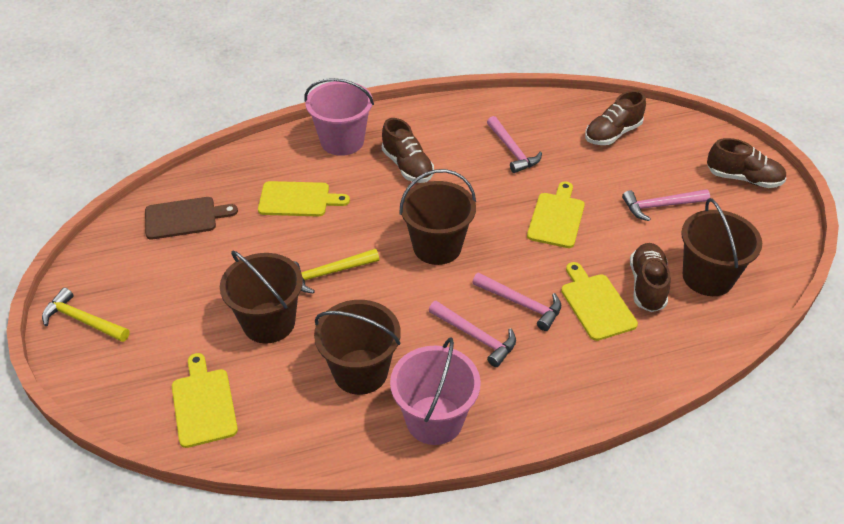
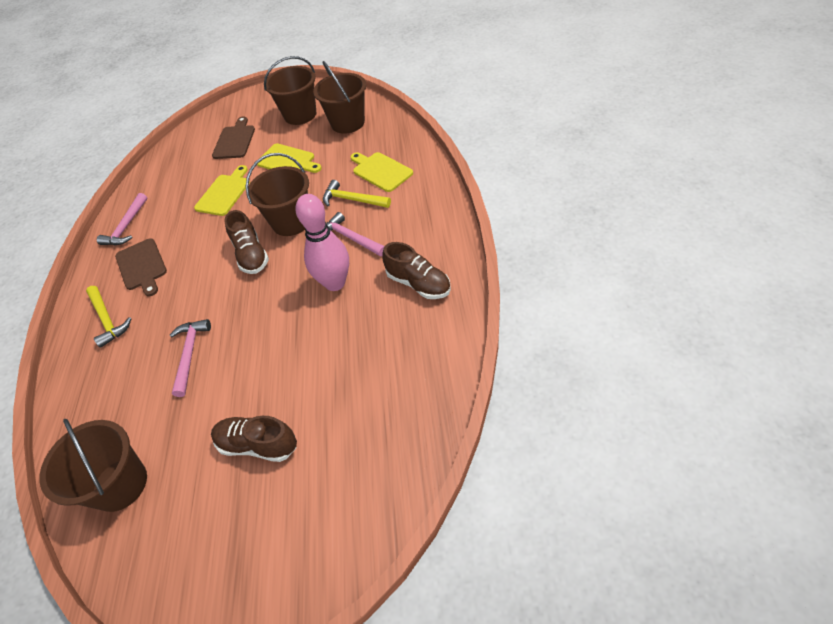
brown cutting board: 1 -> 2
brown shoe: 4 -> 3
pink bowling pin: 0 -> 1
pink bucket: 2 -> 0
pink hammer: 4 -> 3
yellow cutting board: 4 -> 3

